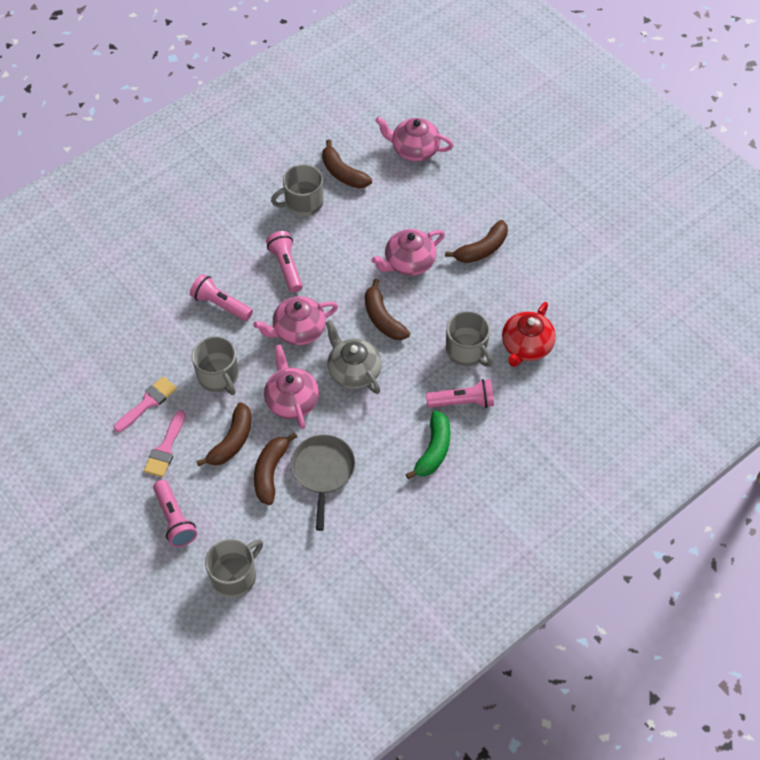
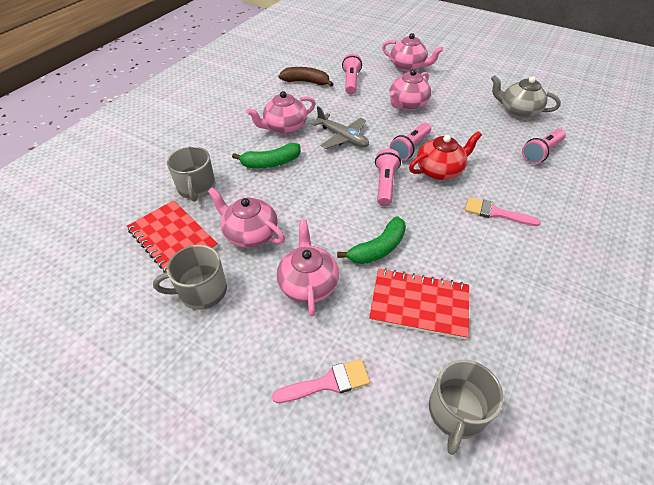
brown banana: 5 -> 1
green banana: 1 -> 2
grey mug: 4 -> 3
grey pan: 1 -> 0
grey plane: 0 -> 1
pink teapot: 4 -> 5
red notebook: 0 -> 2

